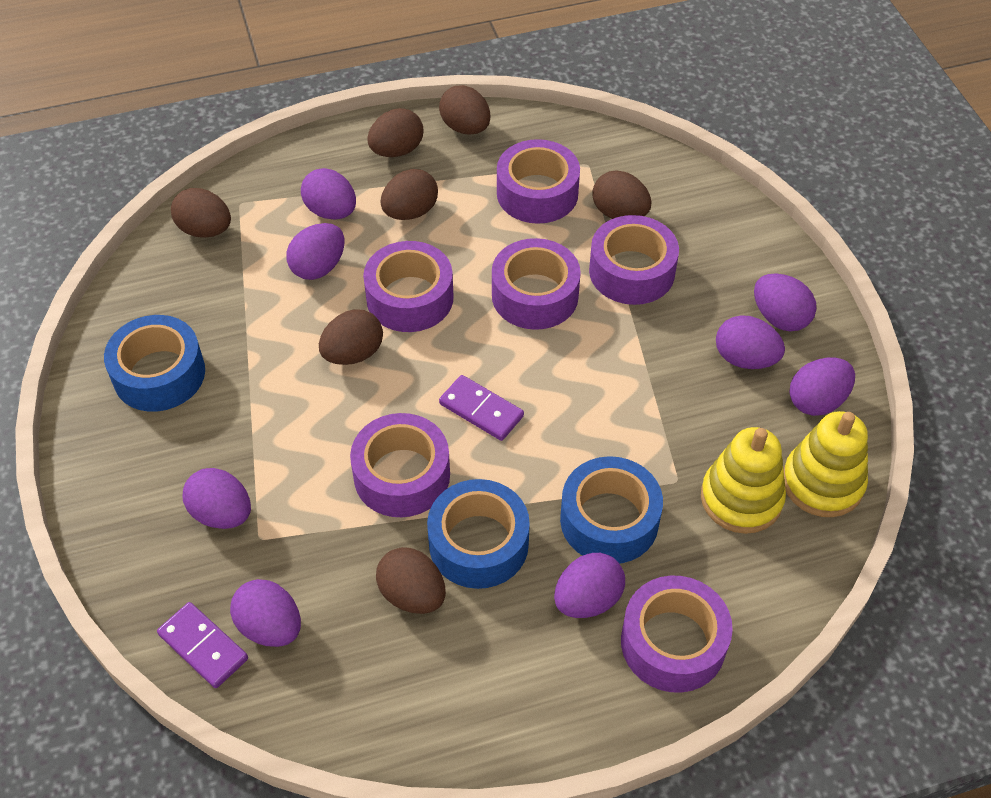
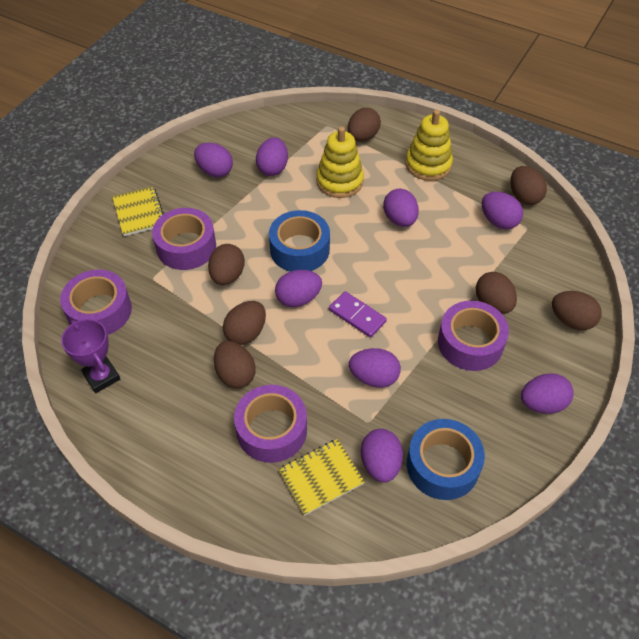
blue tape: 3 -> 2
purple domino: 2 -> 1
purple tape: 6 -> 4
purple trophy: 0 -> 1
yellow notebook: 0 -> 2

